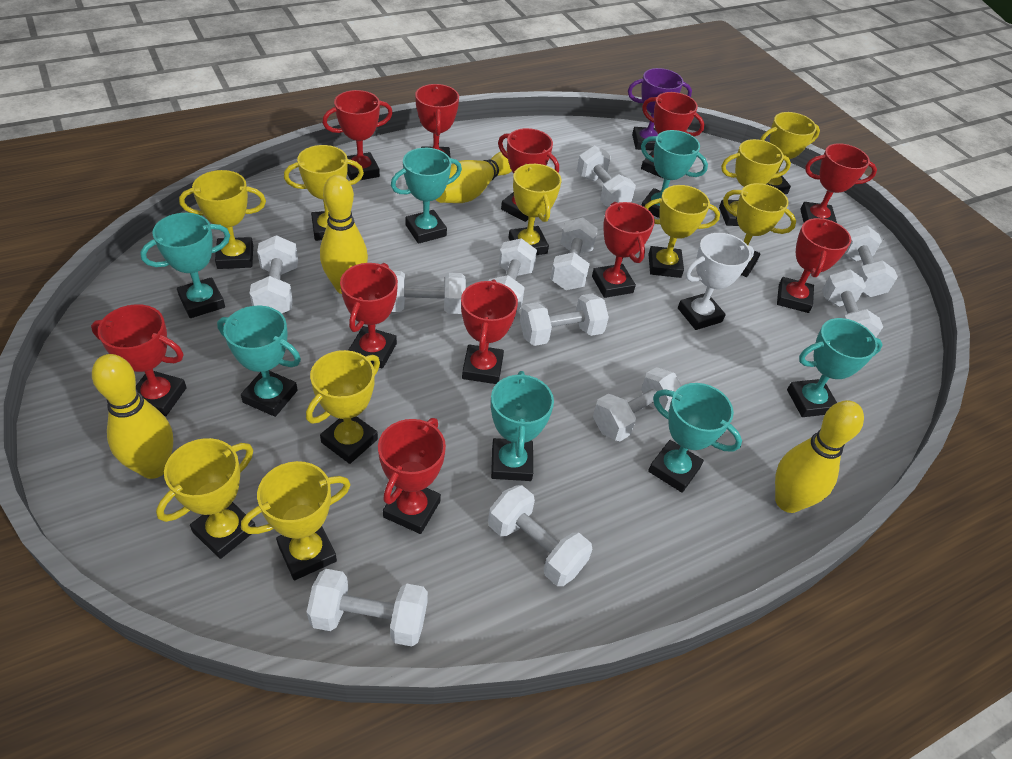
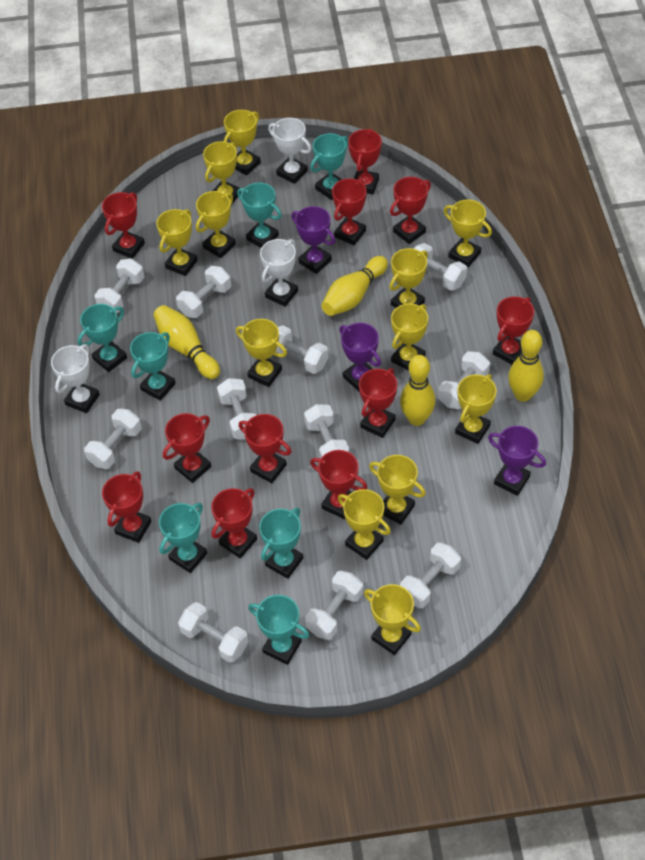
purple trophy: 1 -> 3
white trophy: 1 -> 3
yellow trophy: 10 -> 12

